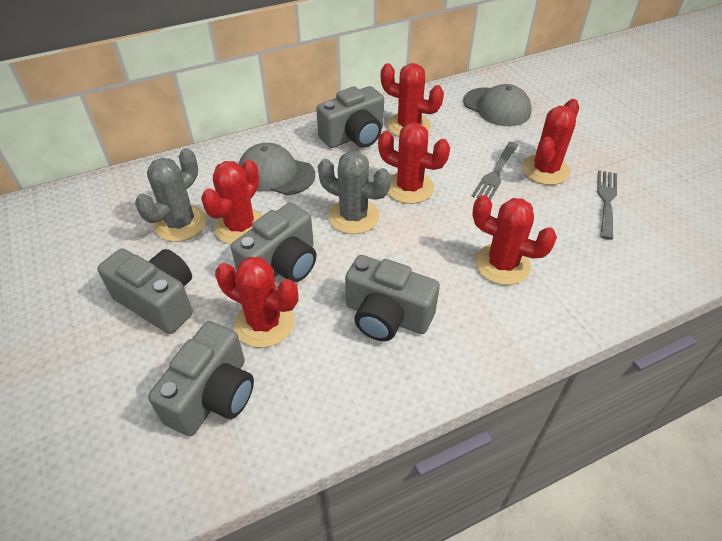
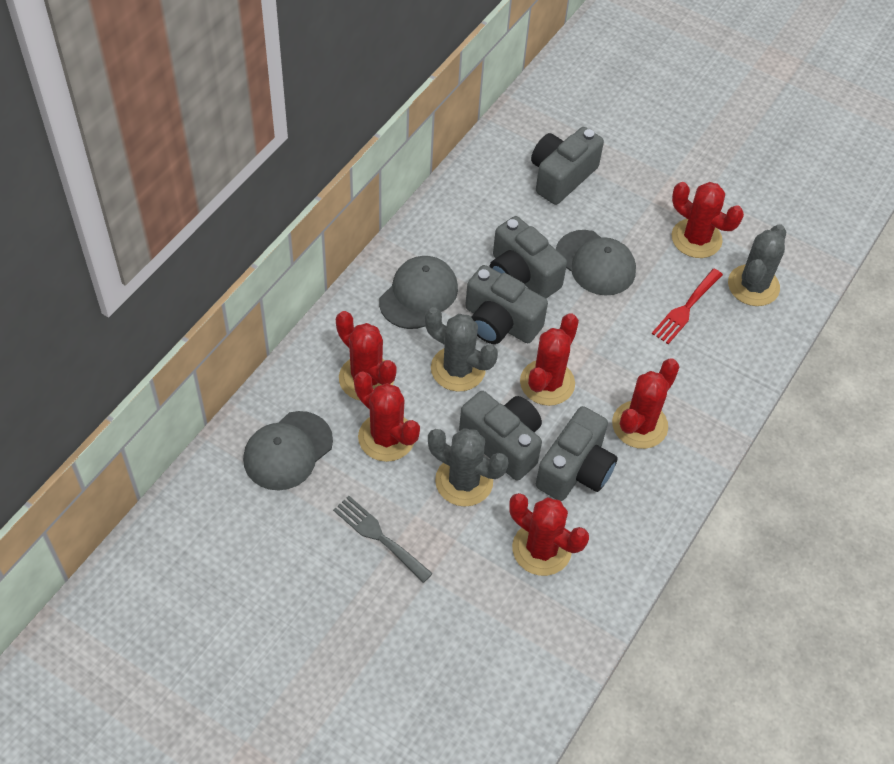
grey cactus: 2 -> 3
grey cap: 2 -> 3
grey fork: 2 -> 1
red fork: 0 -> 1

